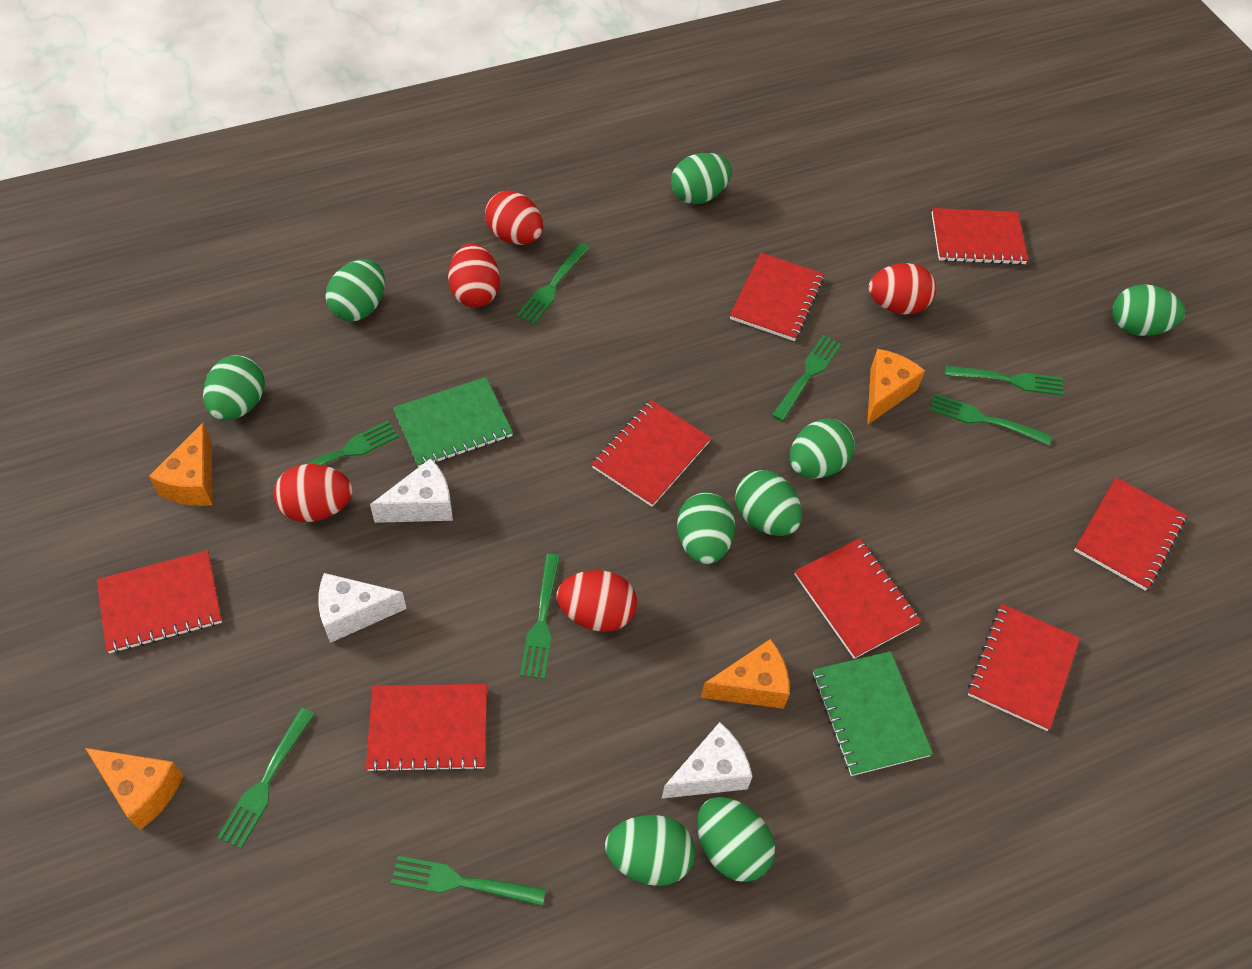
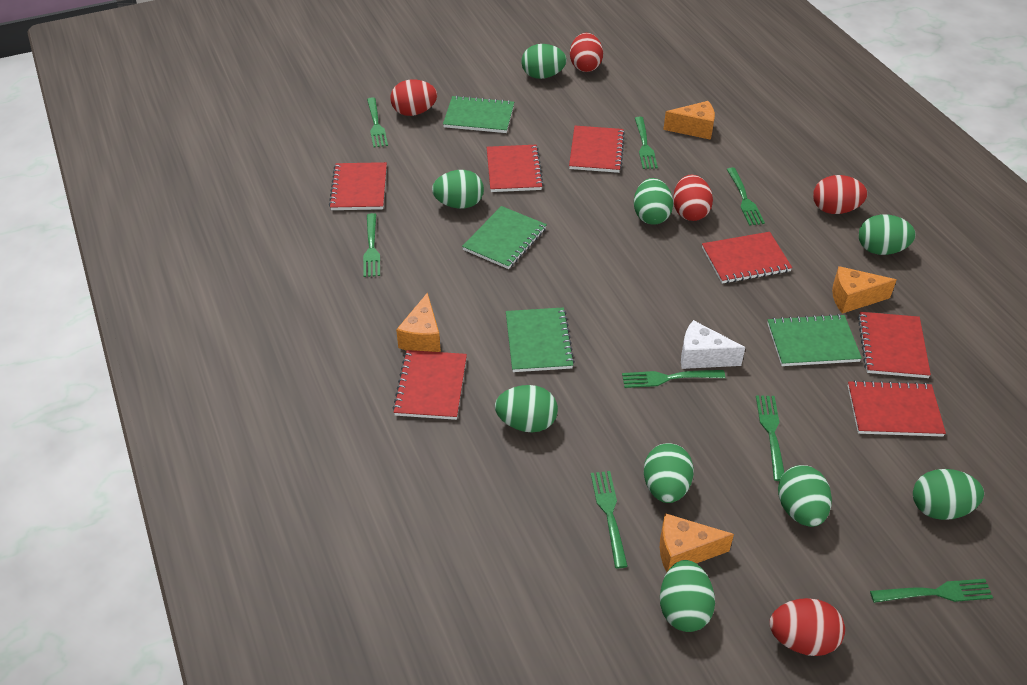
green notebook: 2 -> 4
red notebook: 8 -> 7
white cheese: 3 -> 1

